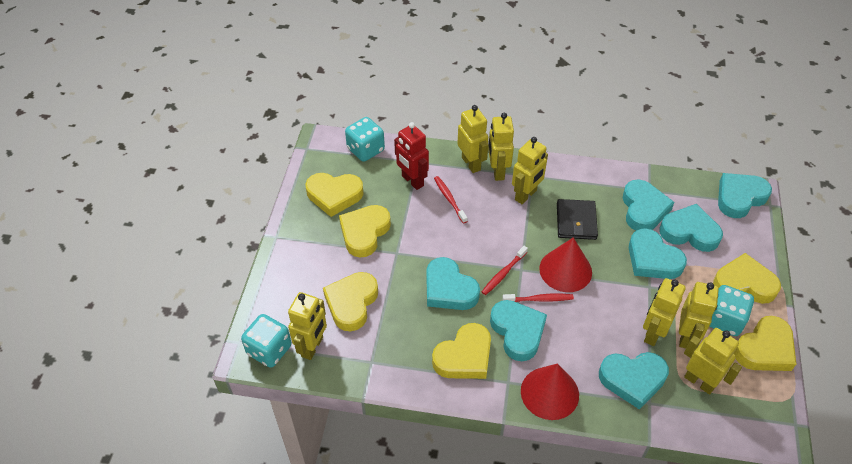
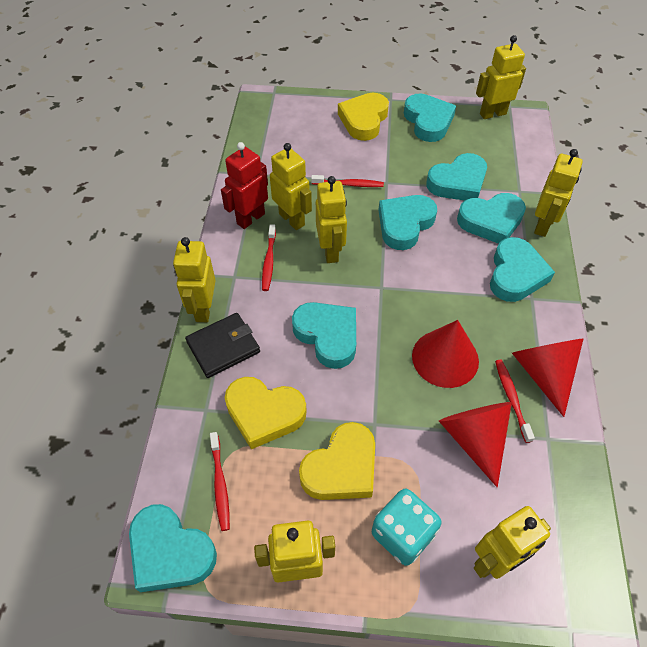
red cone: 2 -> 3
red toothbrush: 3 -> 4
turquoise dice: 3 -> 1
yellow heart: 6 -> 3

